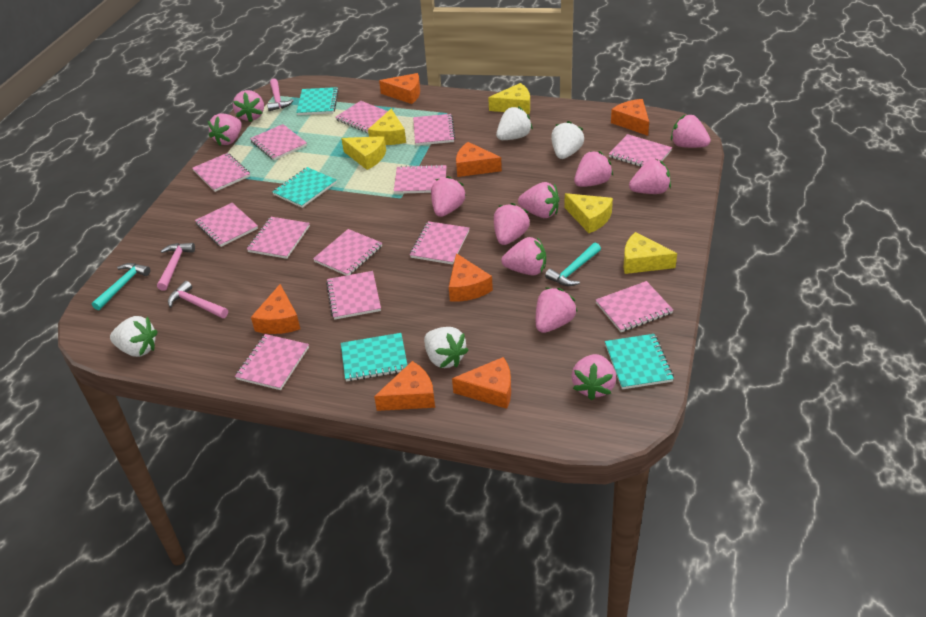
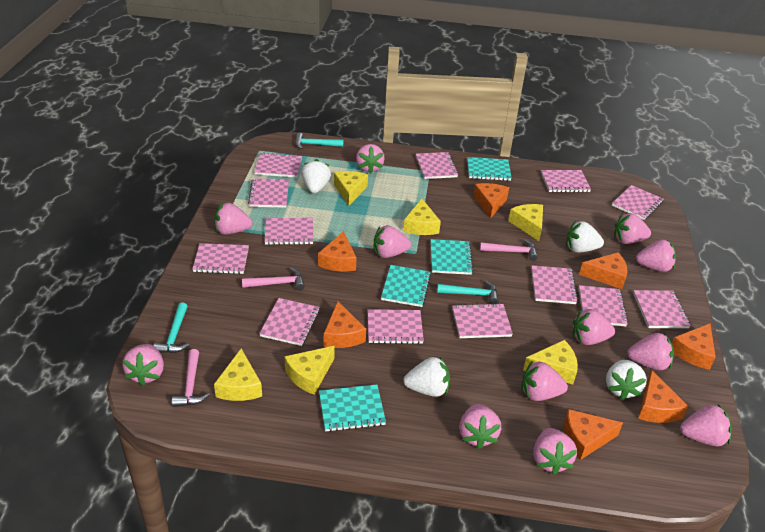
pink strawberry: 11 -> 12
turquoise hammer: 2 -> 3
yellow cheese: 5 -> 6

